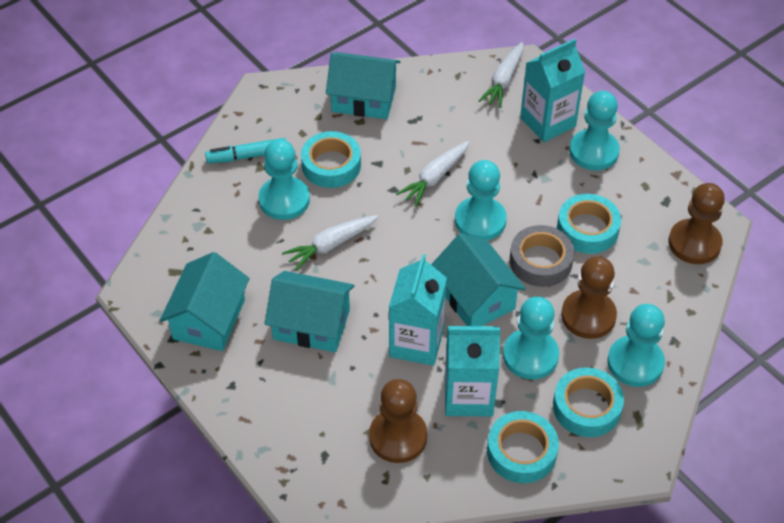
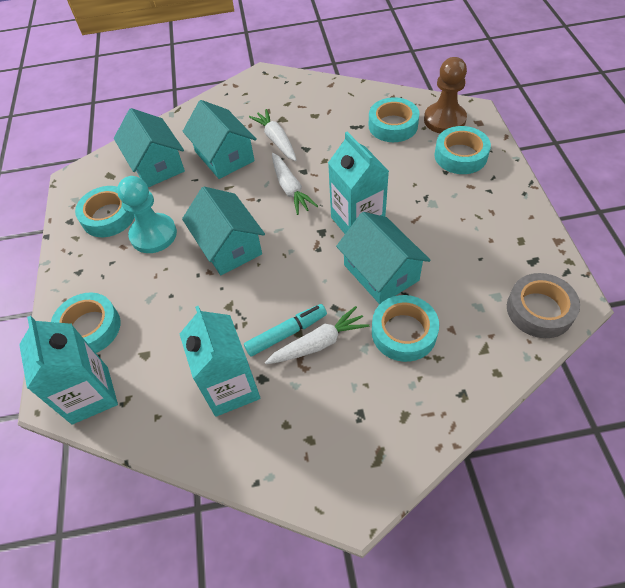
brown pawn: 3 -> 1
turquoise pawn: 5 -> 1
turquoise tape: 4 -> 5

